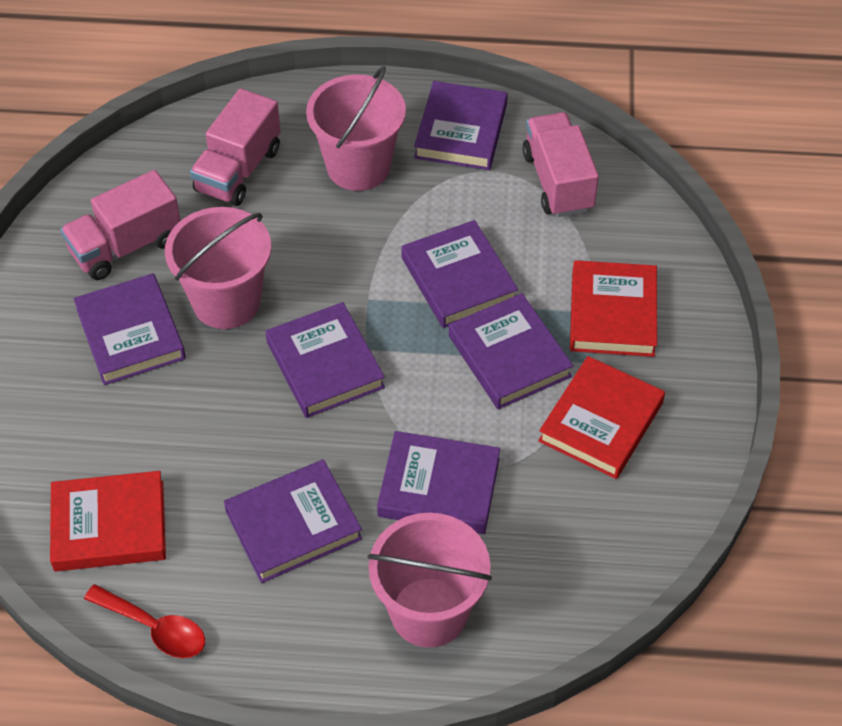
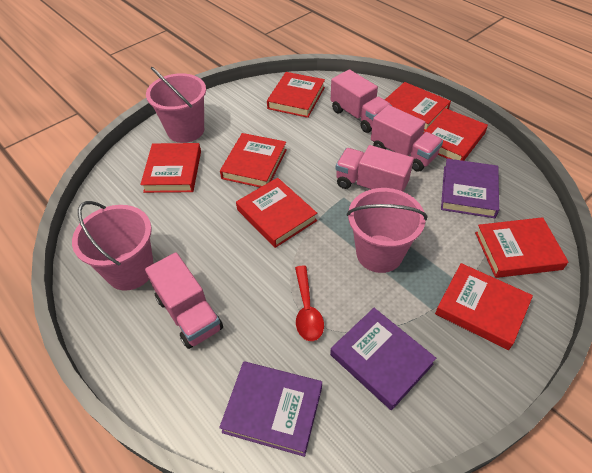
pink truck: 3 -> 4
purple book: 7 -> 3
red book: 3 -> 8

